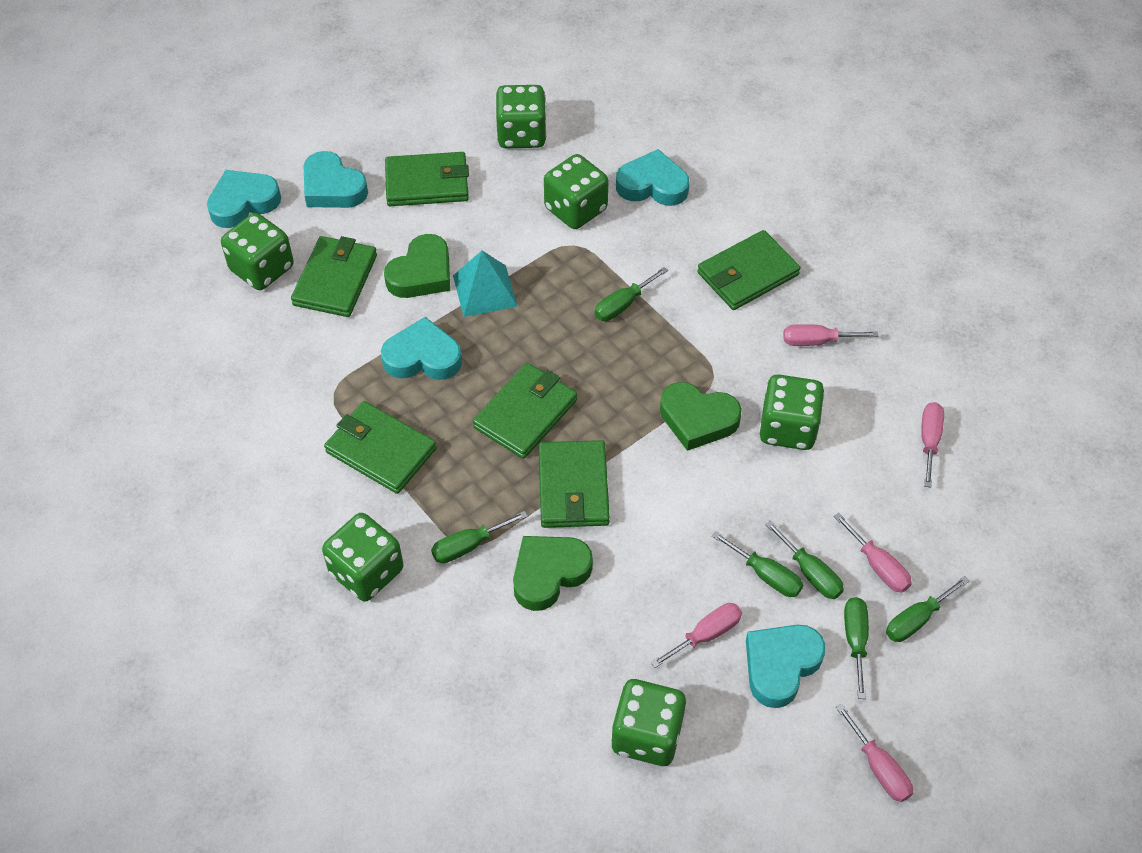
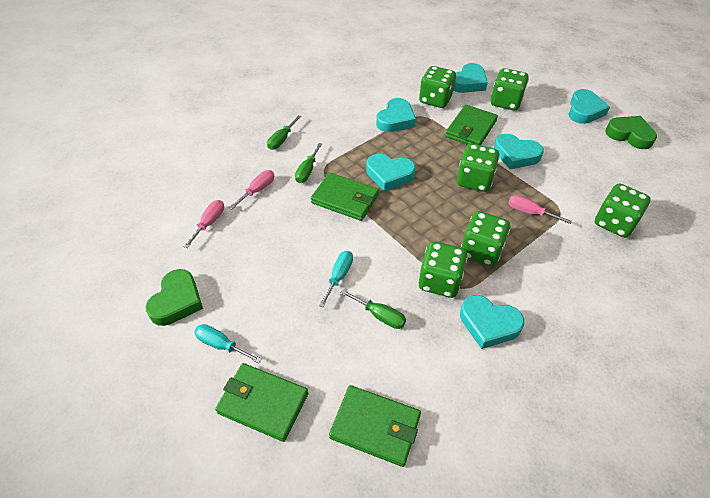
green heart: 3 -> 2
green screwdriver: 6 -> 3
green wallet: 6 -> 4
pink screwdriver: 5 -> 3
turquoise heart: 5 -> 6
turquoise pyramid: 1 -> 0
turquoise screwdriver: 0 -> 2

